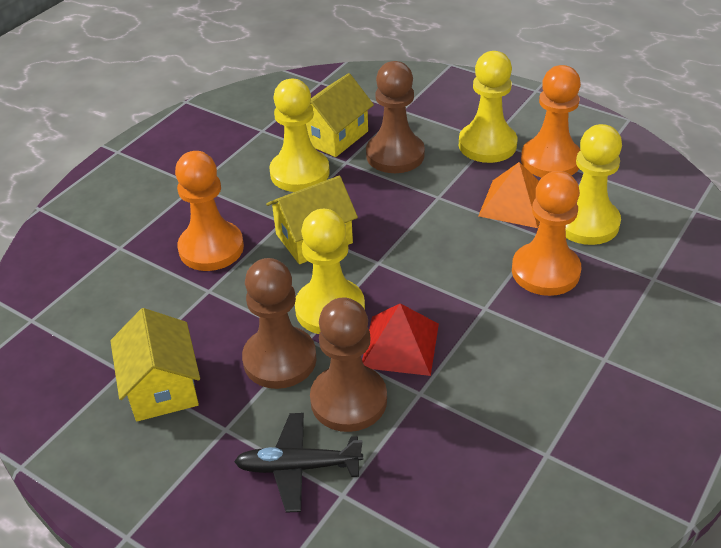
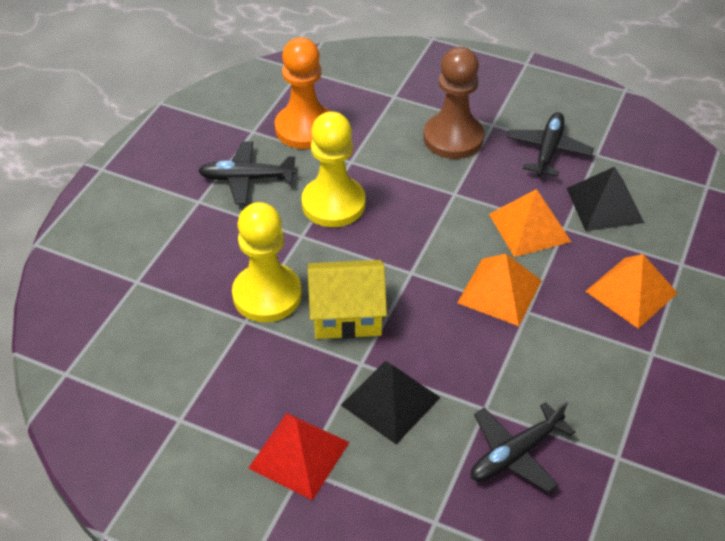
black plane: 1 -> 3
black pyramid: 0 -> 2
brown pawn: 3 -> 1
orange pawn: 3 -> 1
orange pyramid: 1 -> 3
yellow house: 3 -> 1
yellow pawn: 4 -> 2

